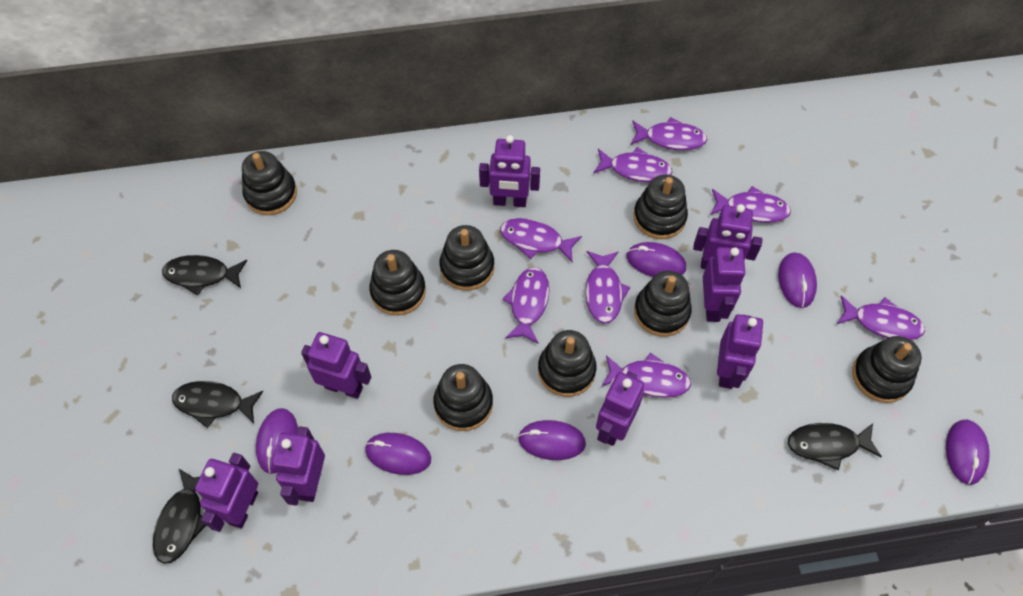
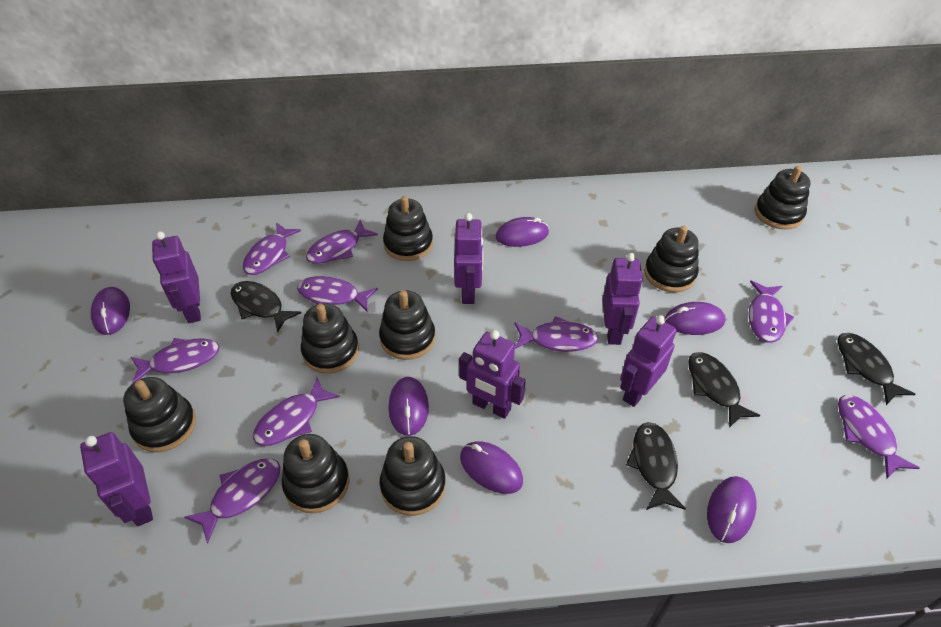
purple fish: 8 -> 9
purple robot: 8 -> 6

